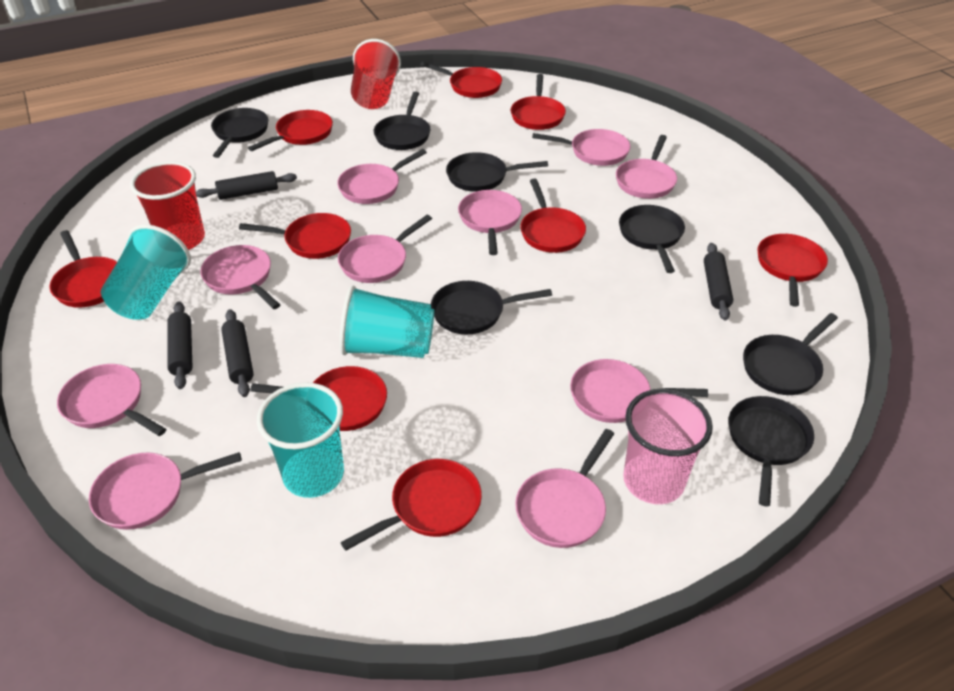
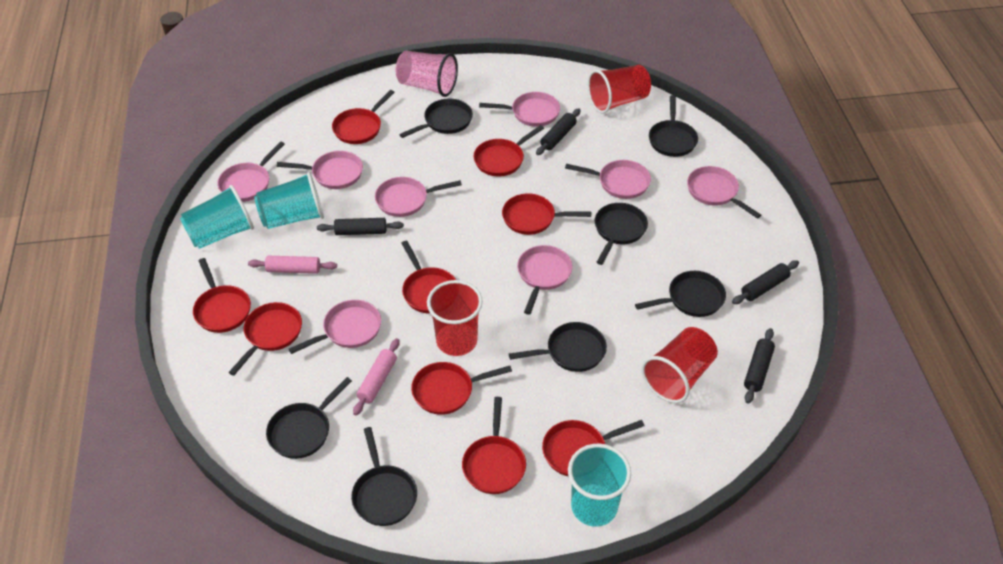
pink pan: 10 -> 8
pink rolling pin: 0 -> 2
red cup: 2 -> 3

